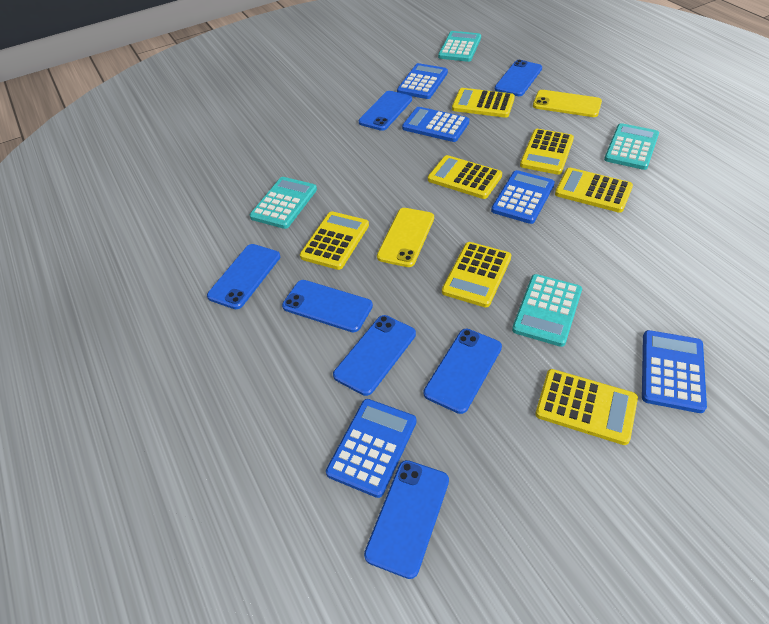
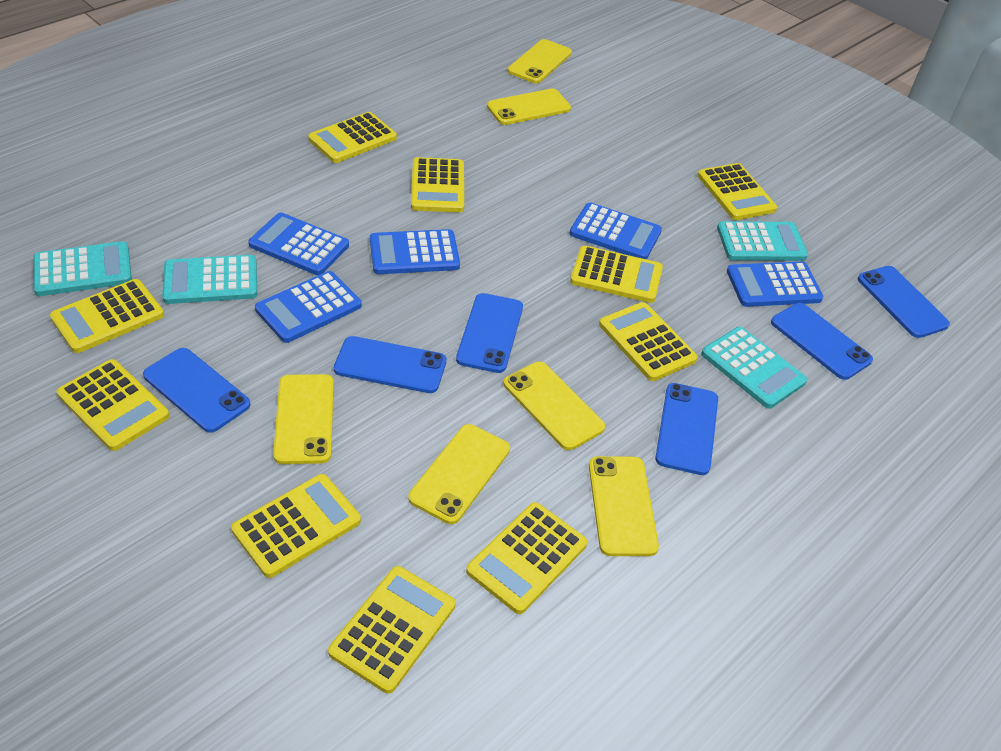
blue phone: 7 -> 6
yellow calculator: 7 -> 10
yellow phone: 2 -> 6

